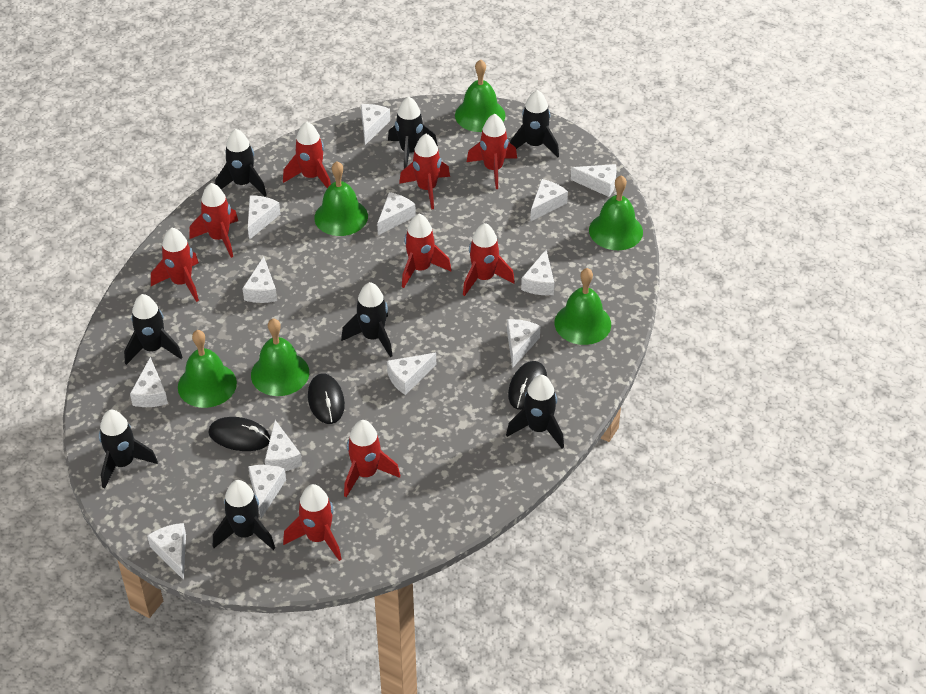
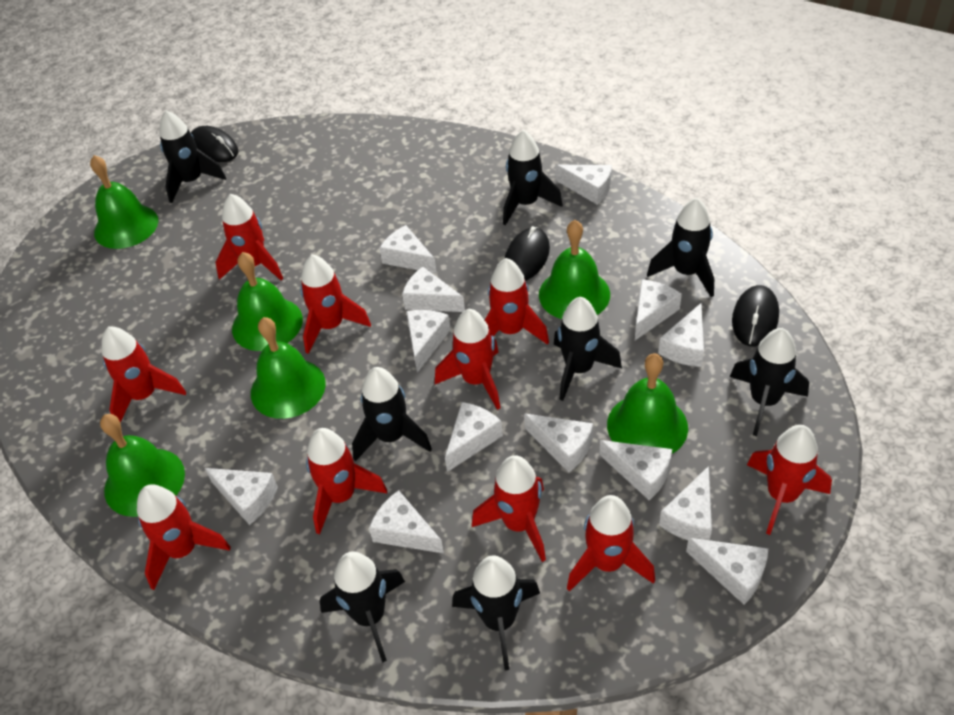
red rocket: 9 -> 10

